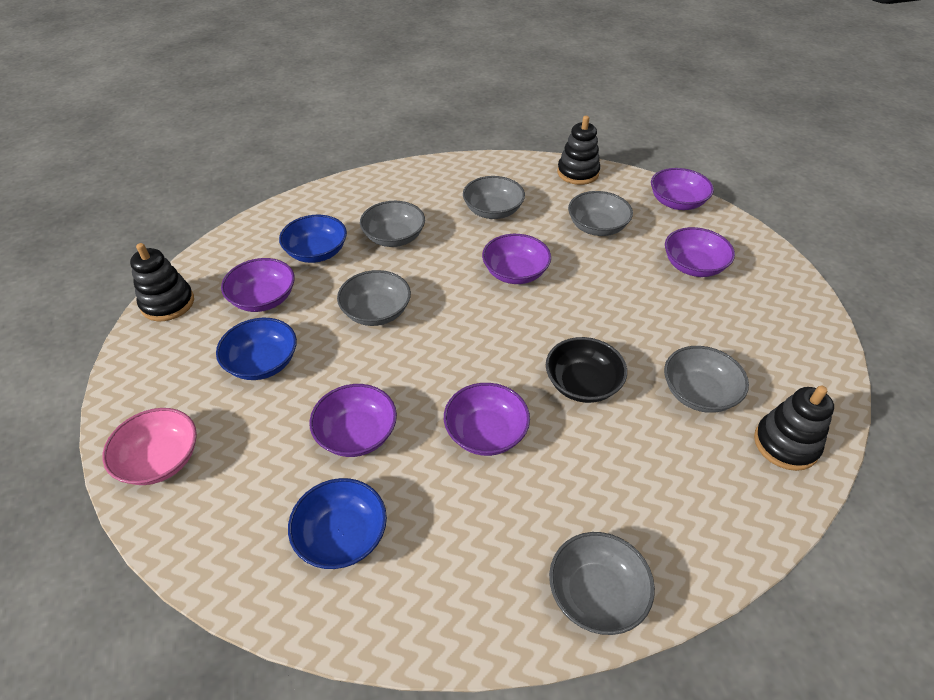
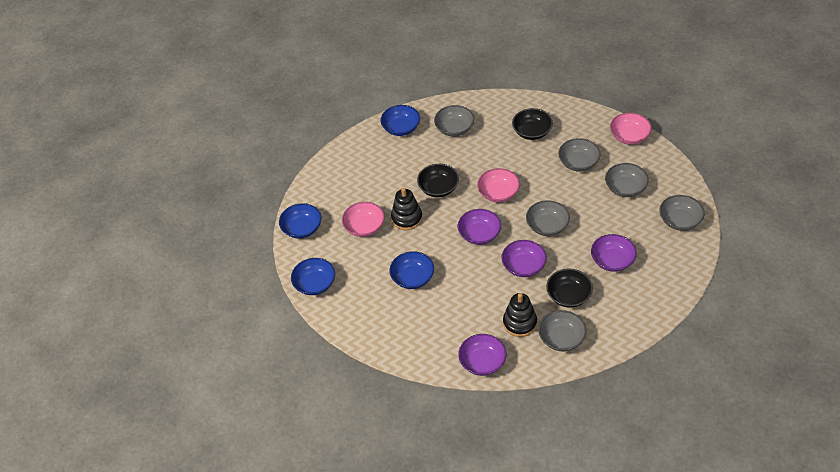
black bowl: 1 -> 3
black stacking toy: 3 -> 2
blue bowl: 3 -> 4
pink bowl: 1 -> 3
purple bowl: 6 -> 4

